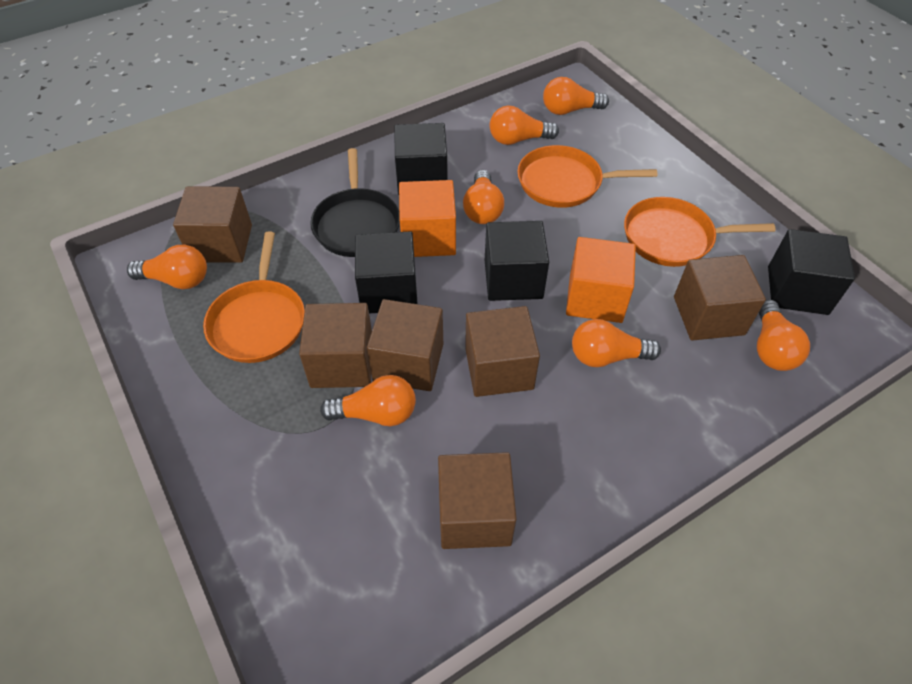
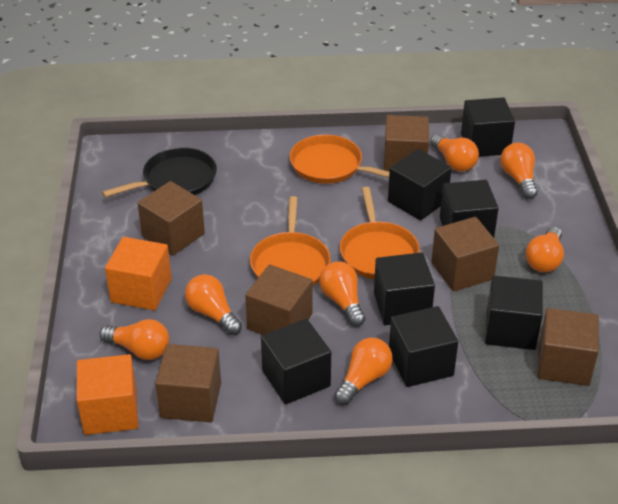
black cube: 4 -> 7

